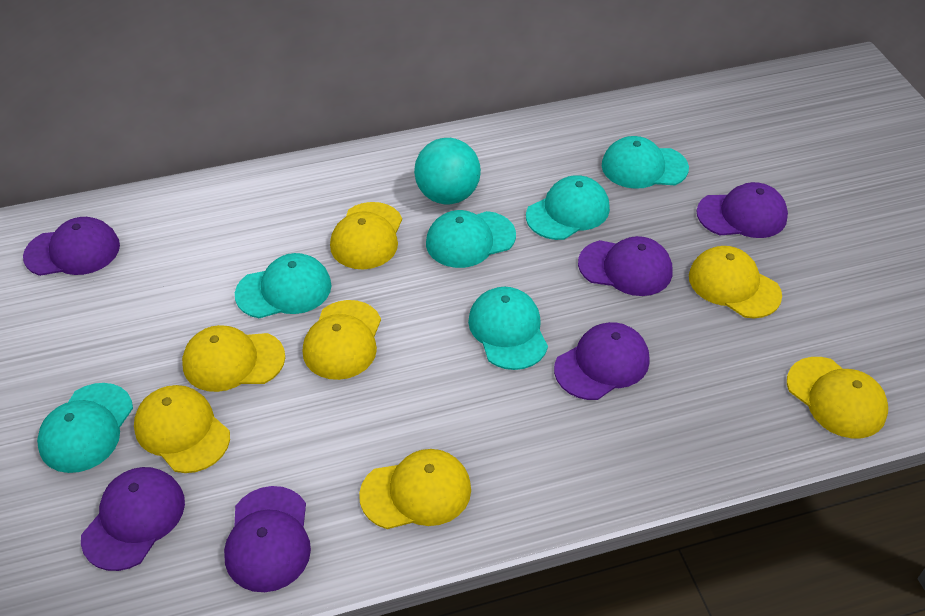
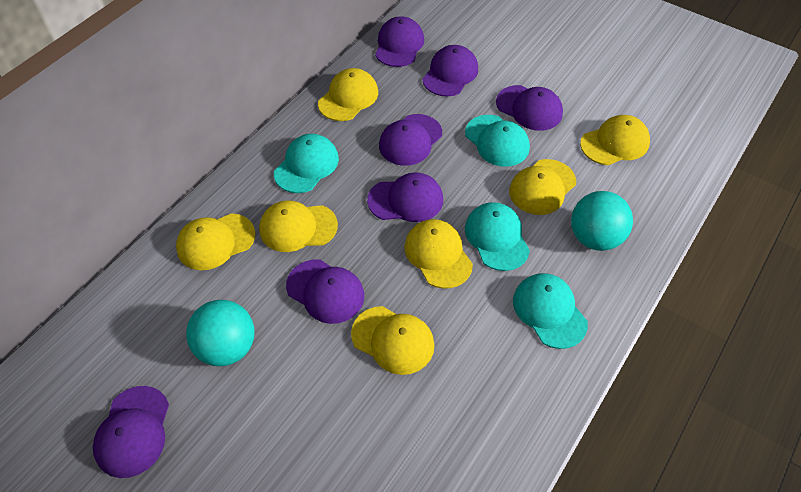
purple cap: 6 -> 7
turquoise ball: 1 -> 2
turquoise cap: 6 -> 4

